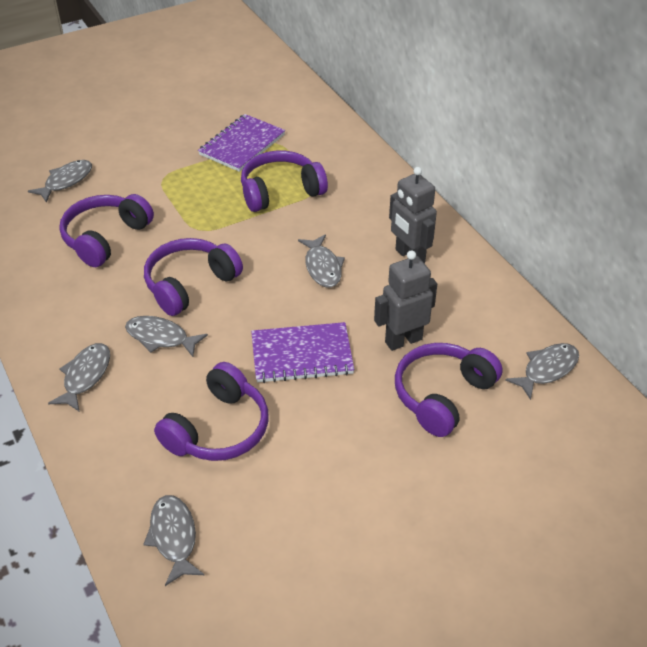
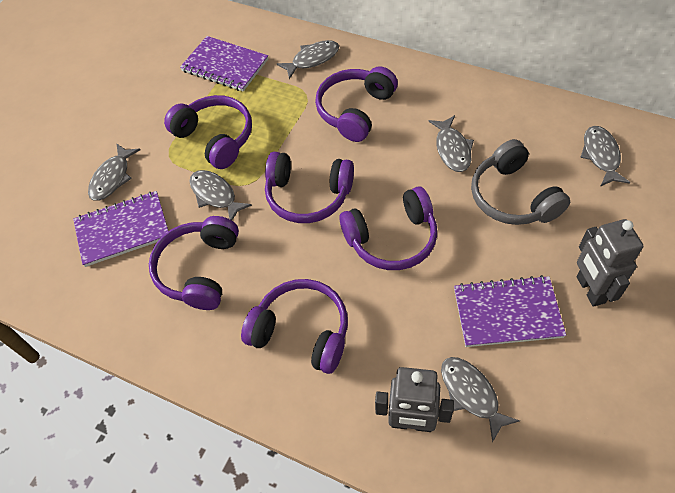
grey headphones: 0 -> 1
purple headphones: 5 -> 6
purple notebook: 2 -> 3

